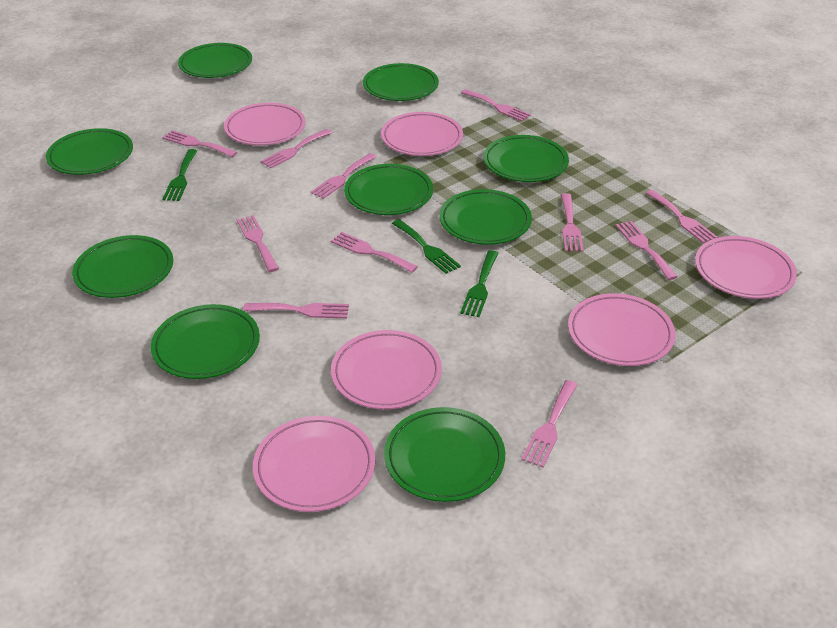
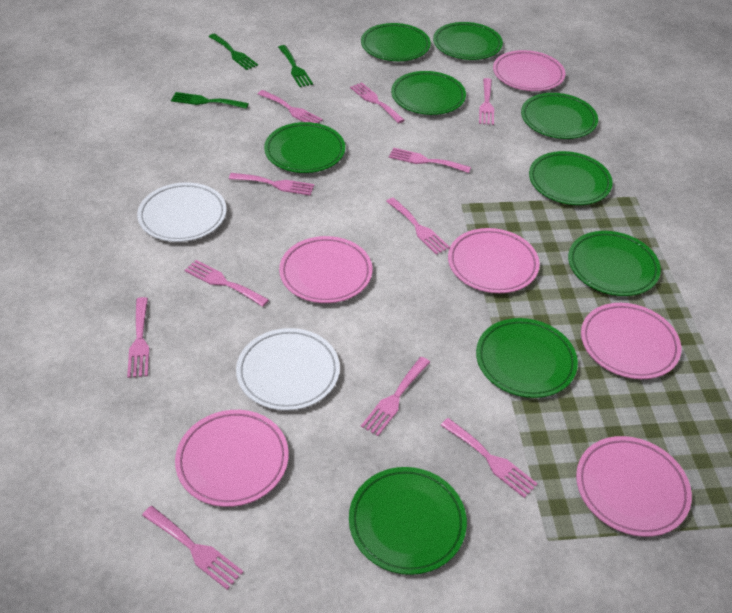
white plate: 0 -> 2

